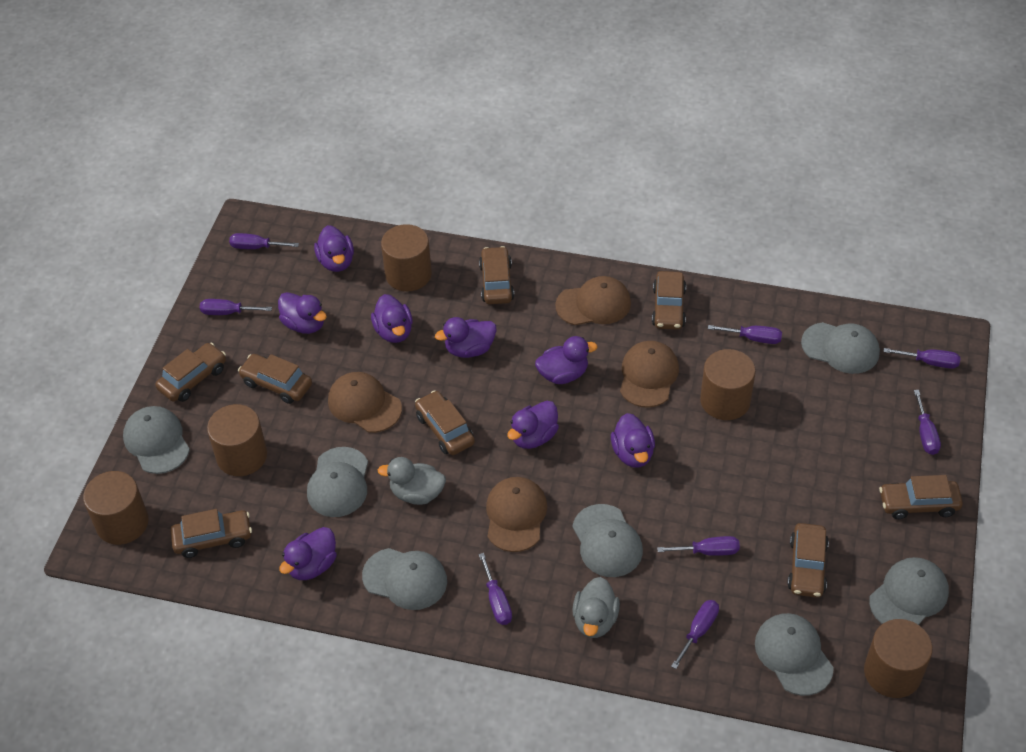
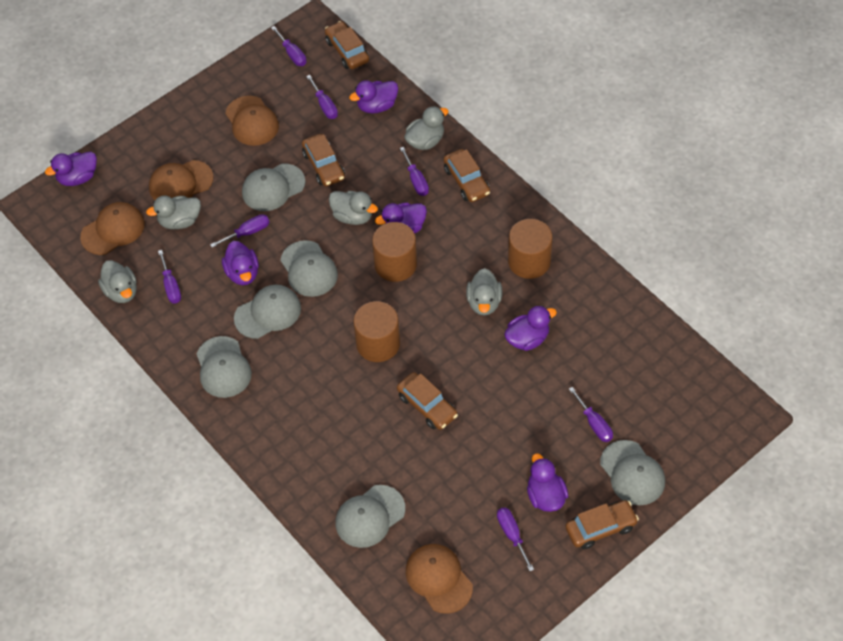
brown car: 8 -> 5
brown cylinder: 5 -> 3
grey cap: 7 -> 6
grey duck: 2 -> 5
purple duck: 8 -> 6
purple screwdriver: 8 -> 7

